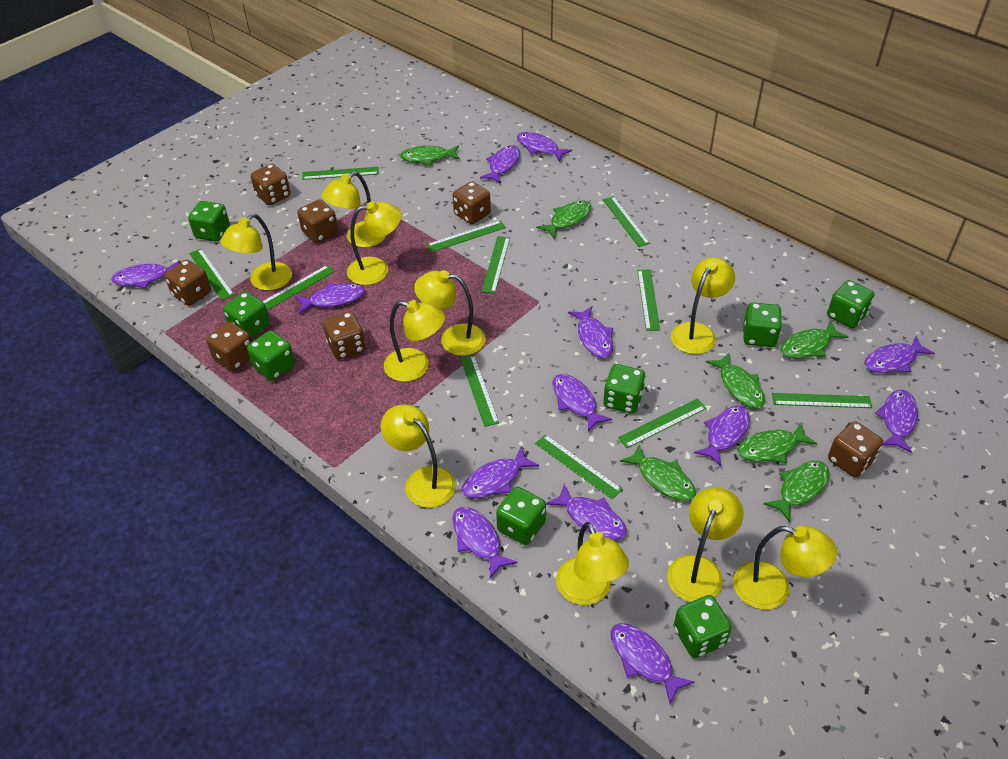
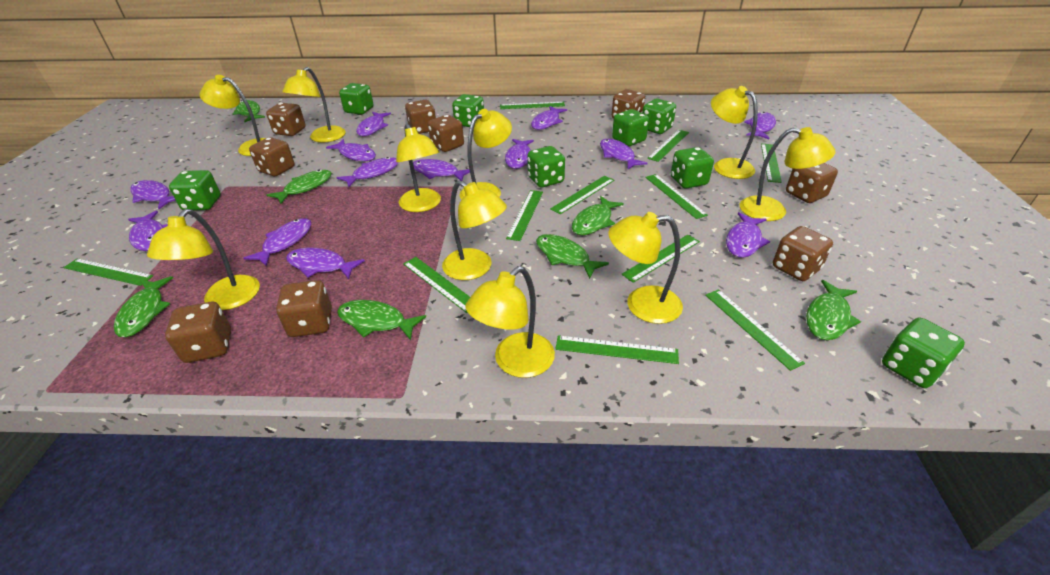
brown dice: 7 -> 9

